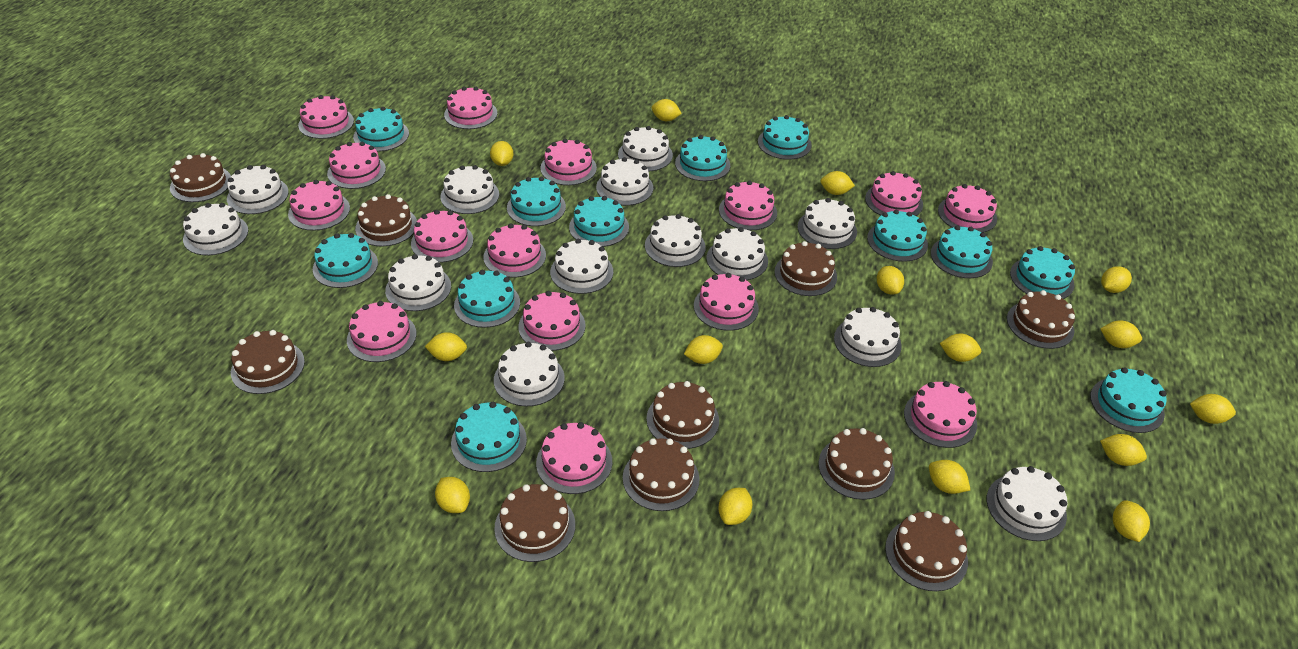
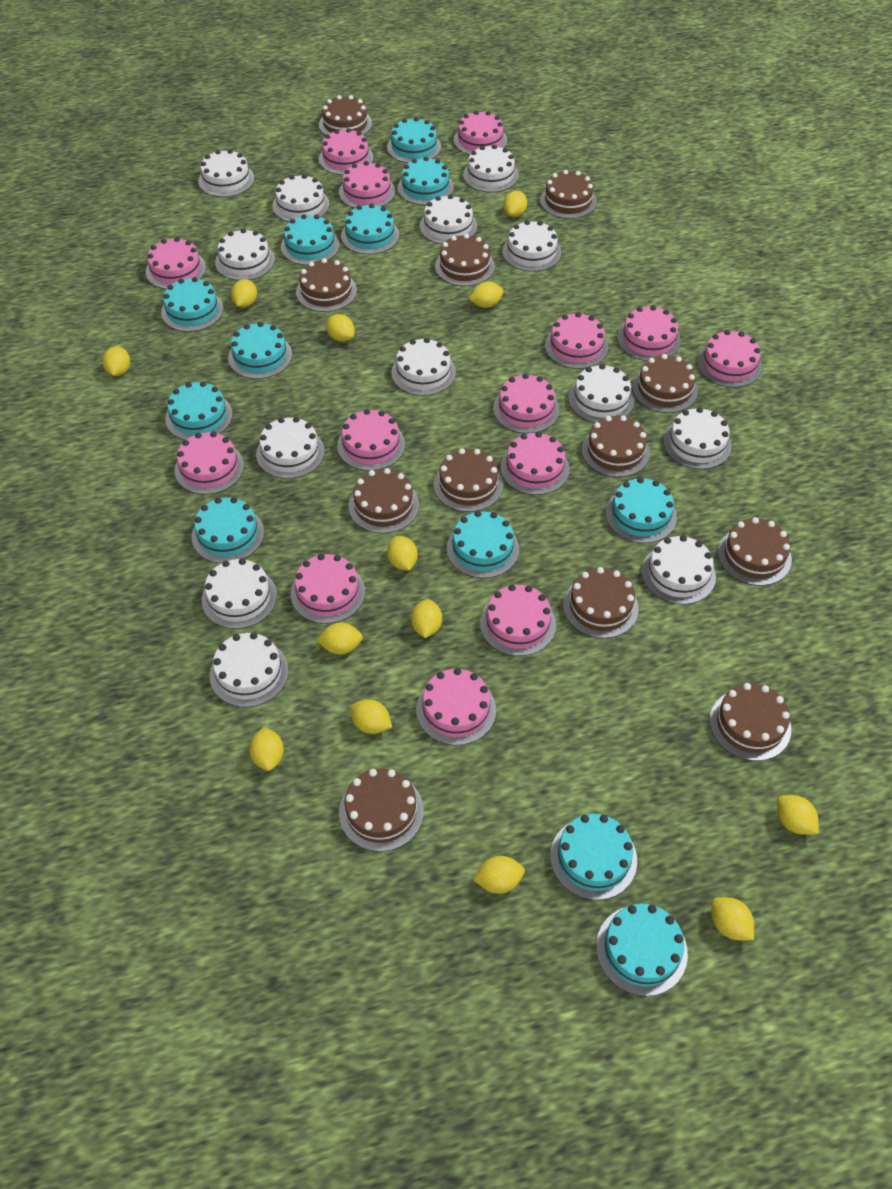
brown cake: 10 -> 12
pink cake: 15 -> 14
yellow lemon: 15 -> 13

